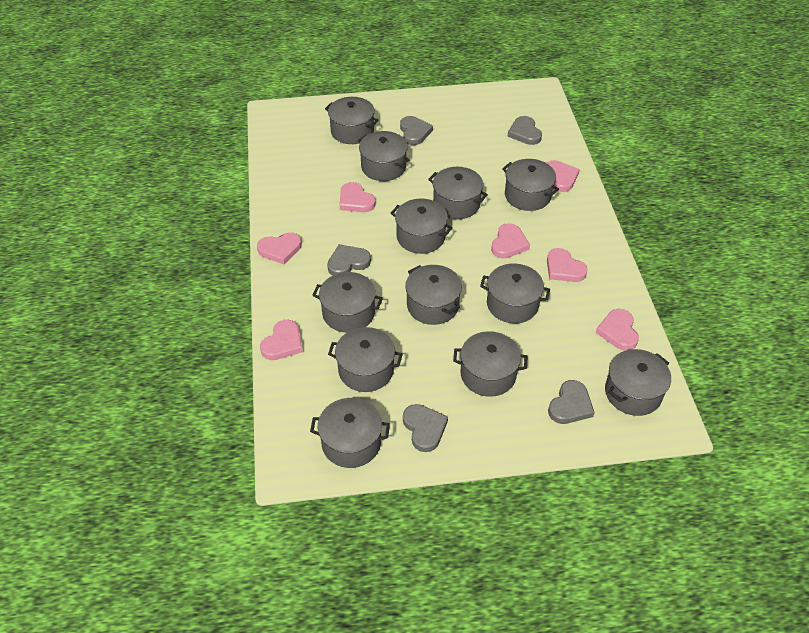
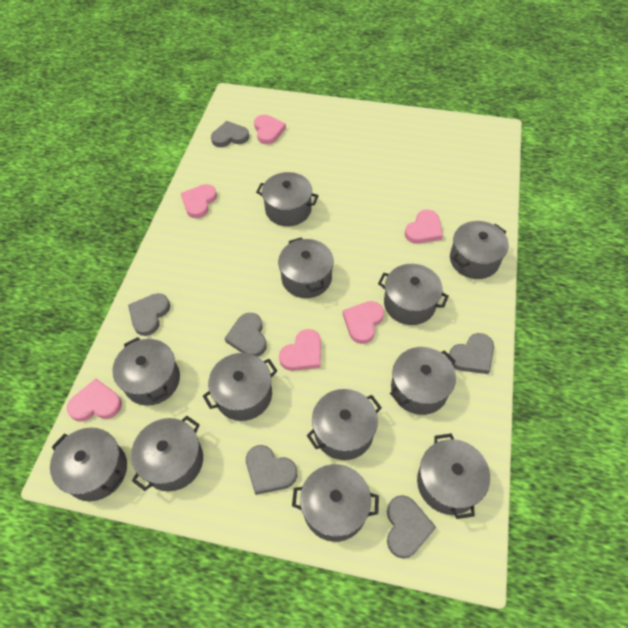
grey heart: 5 -> 6
pink heart: 7 -> 6

